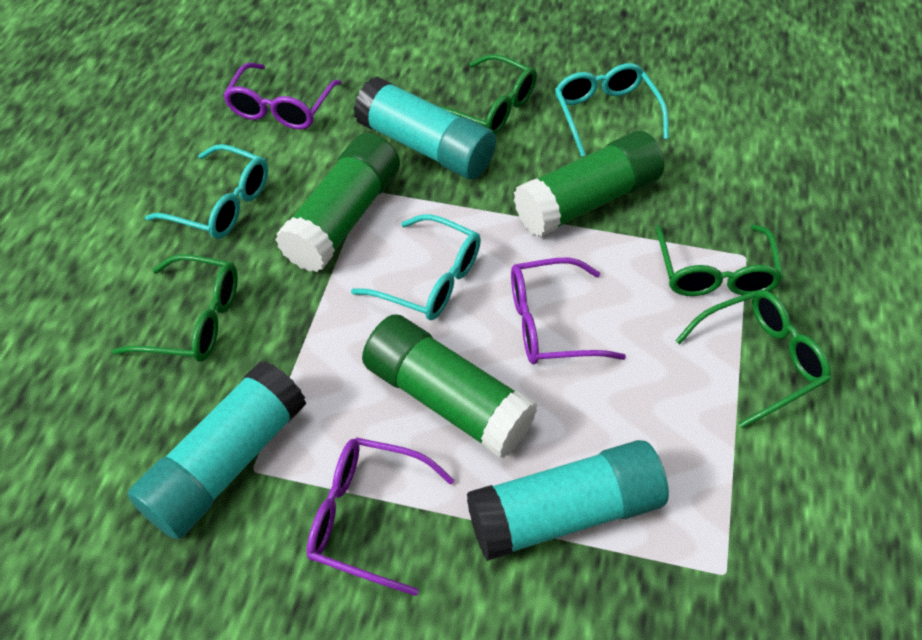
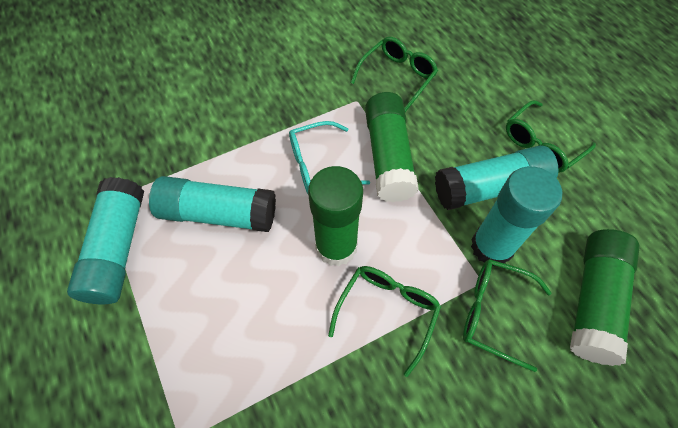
purple glasses: 3 -> 0
turquoise glasses: 3 -> 1
turquoise glue stick: 3 -> 4

